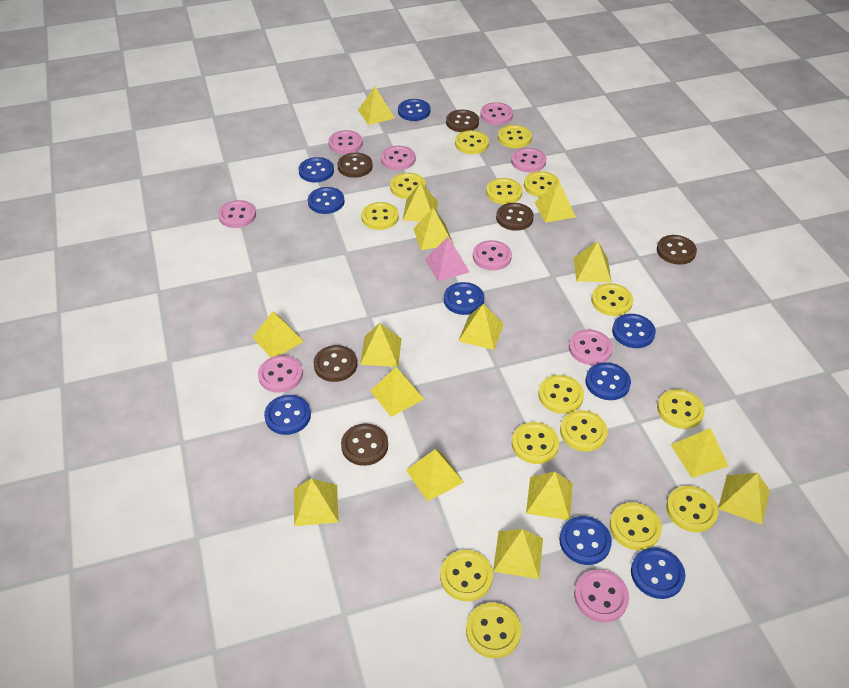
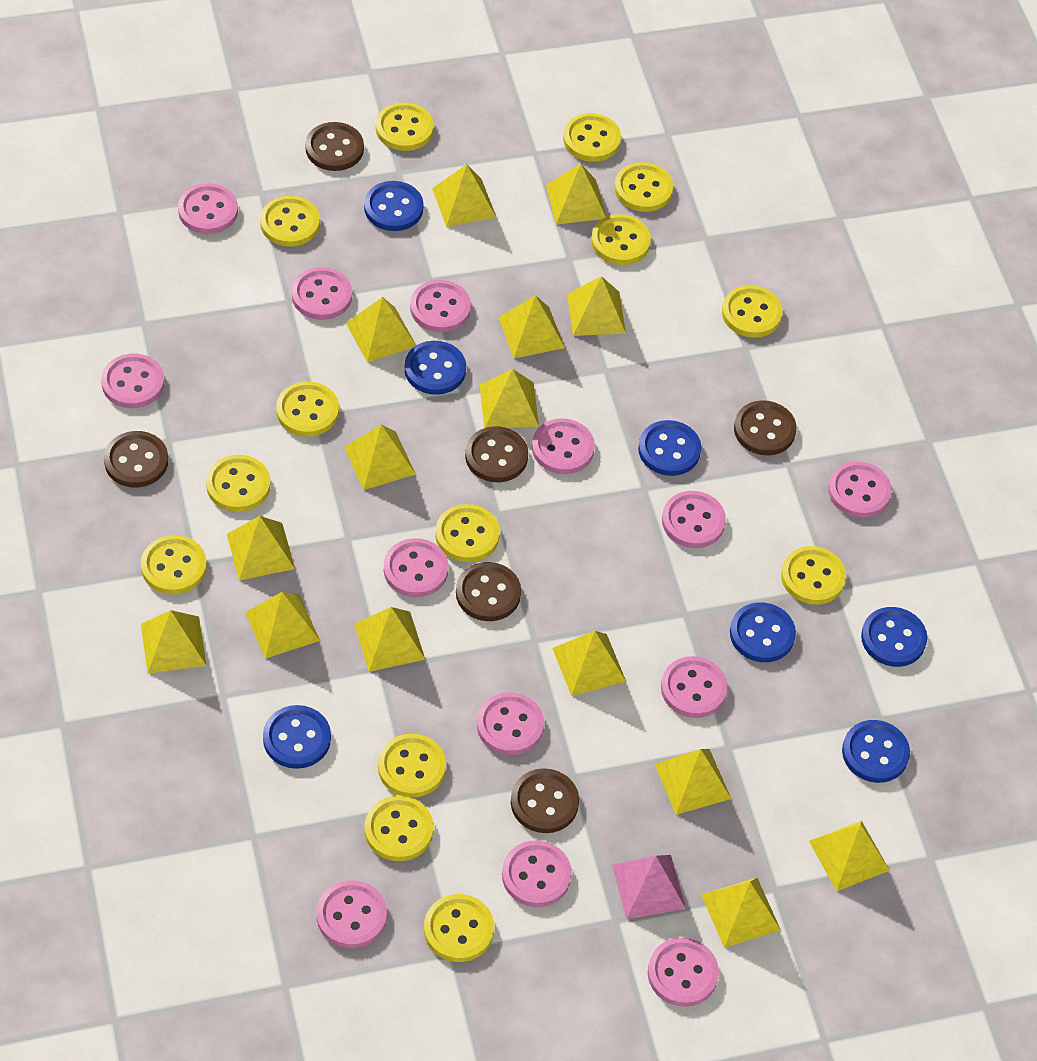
blue button: 9 -> 7
pink button: 9 -> 13
yellow button: 15 -> 14

